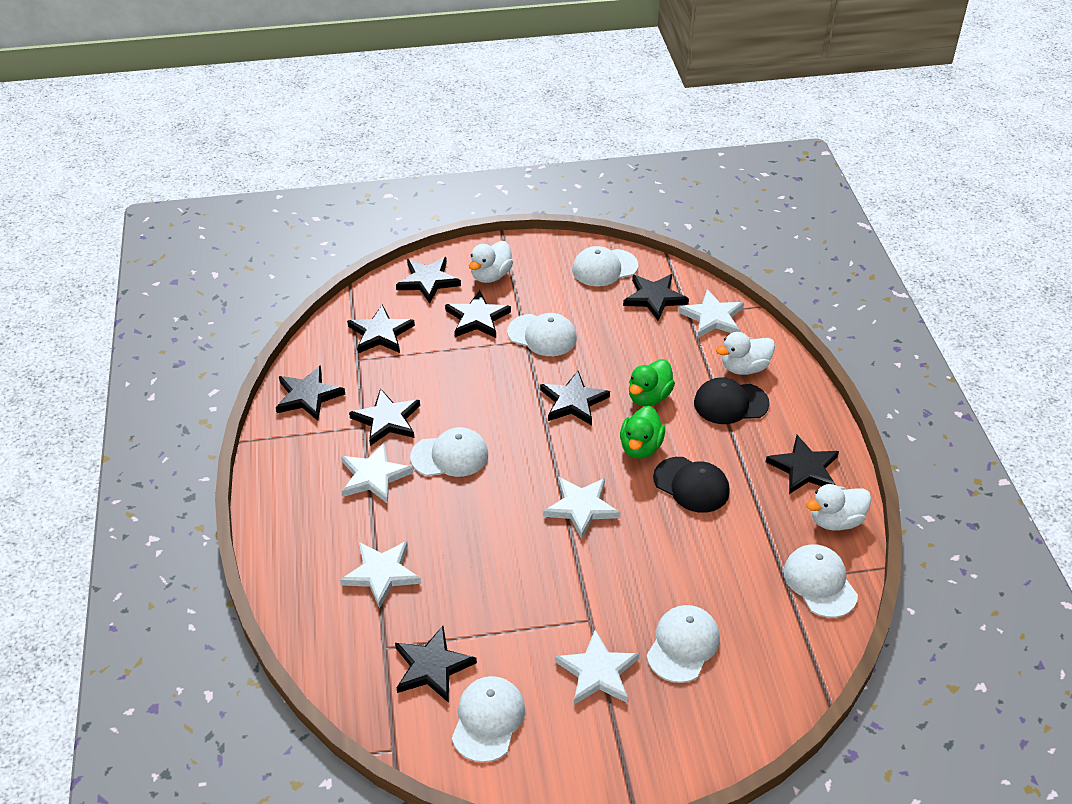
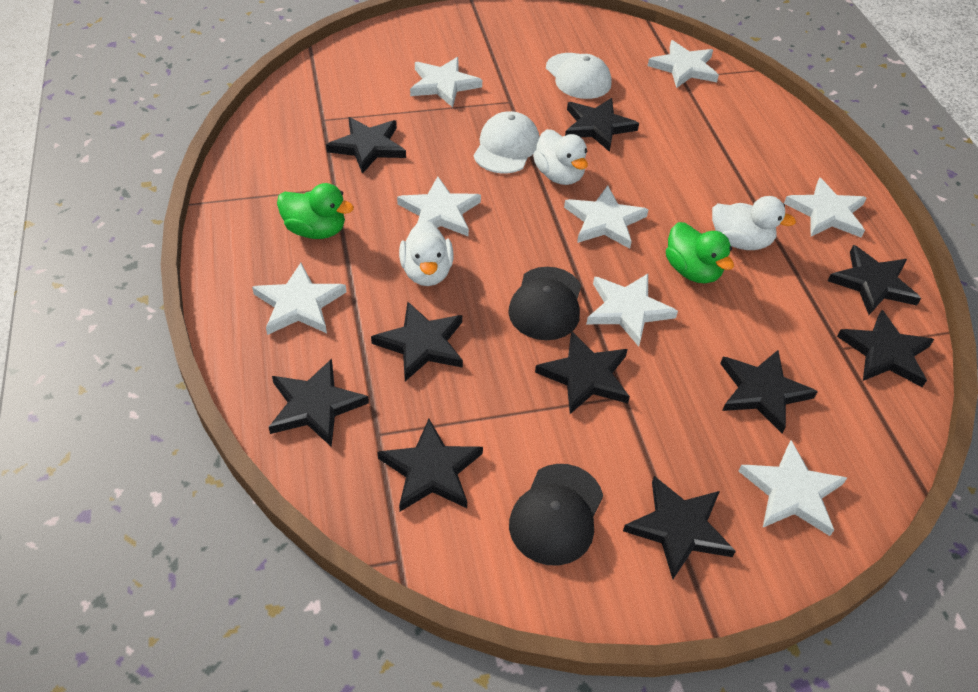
black star: 9 -> 10
white cap: 6 -> 2
white star: 5 -> 8

